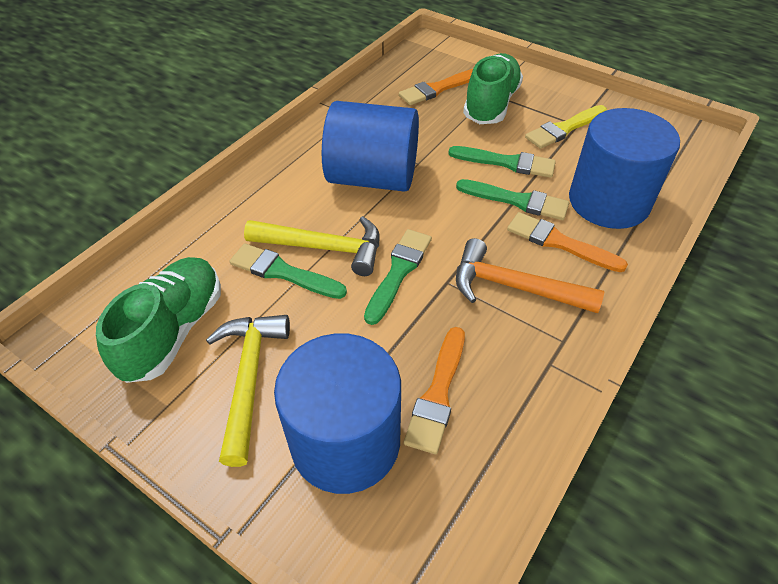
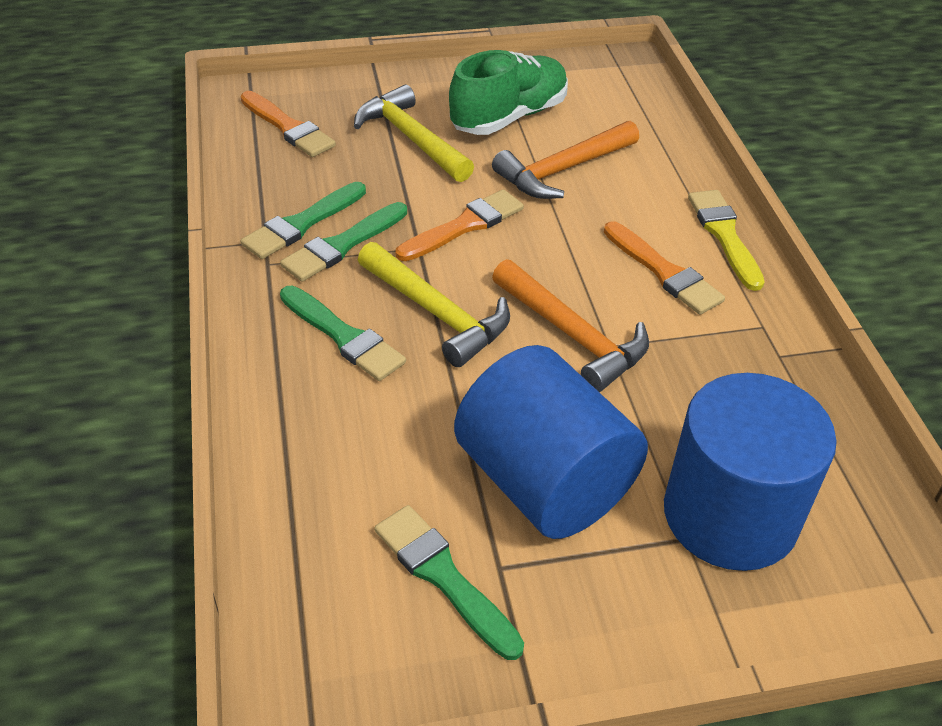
blue cylinder: 3 -> 2
green shoe: 2 -> 1
orange hammer: 1 -> 2

